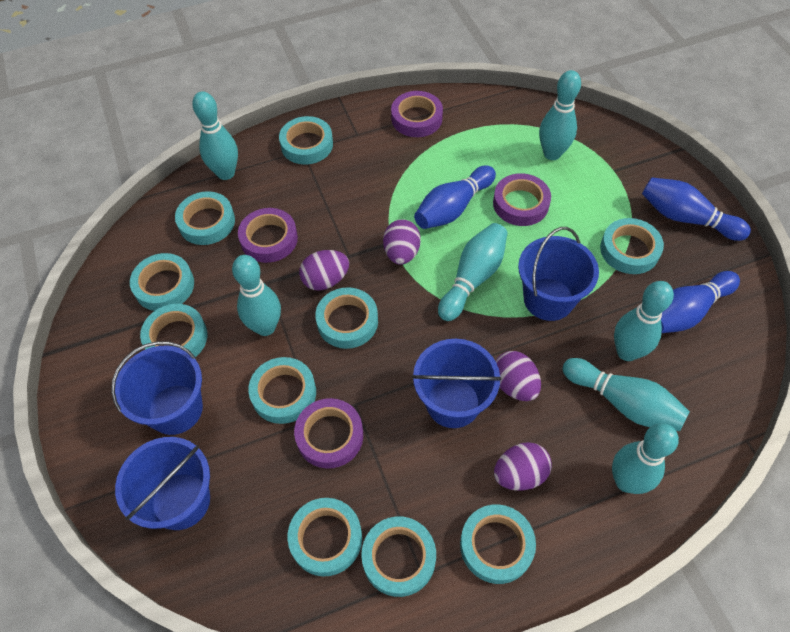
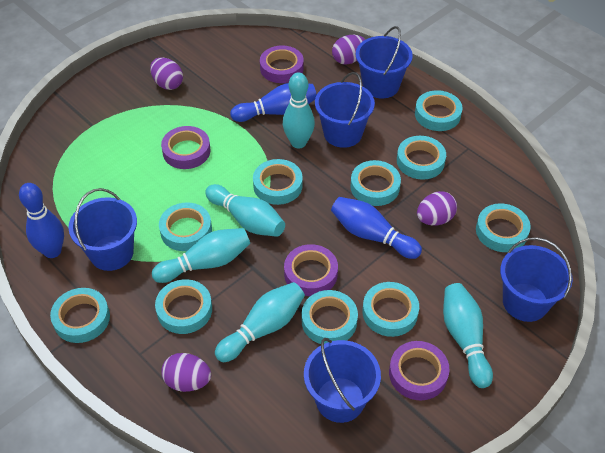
blue bucket: 4 -> 5
turquoise bowling pin: 7 -> 5

